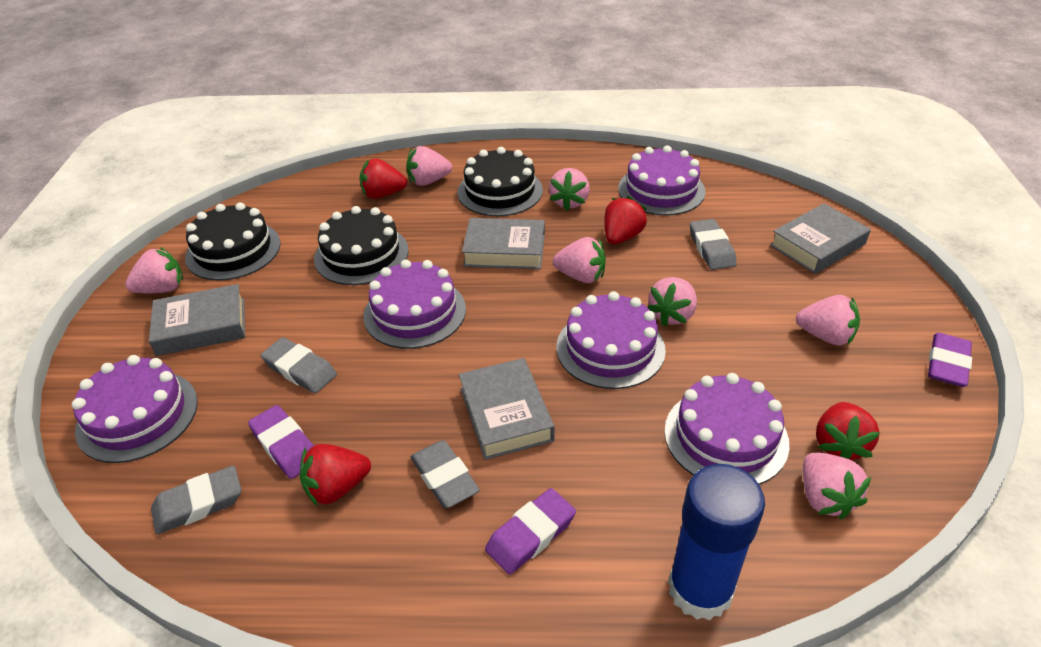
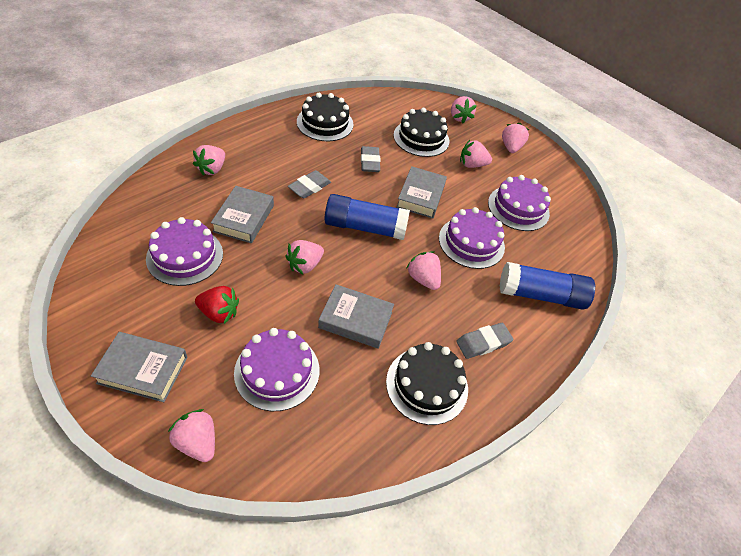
blue glue stick: 1 -> 2
grey eraser: 4 -> 3
purple cake: 5 -> 4
purple eraser: 3 -> 0
red strawberry: 4 -> 1

